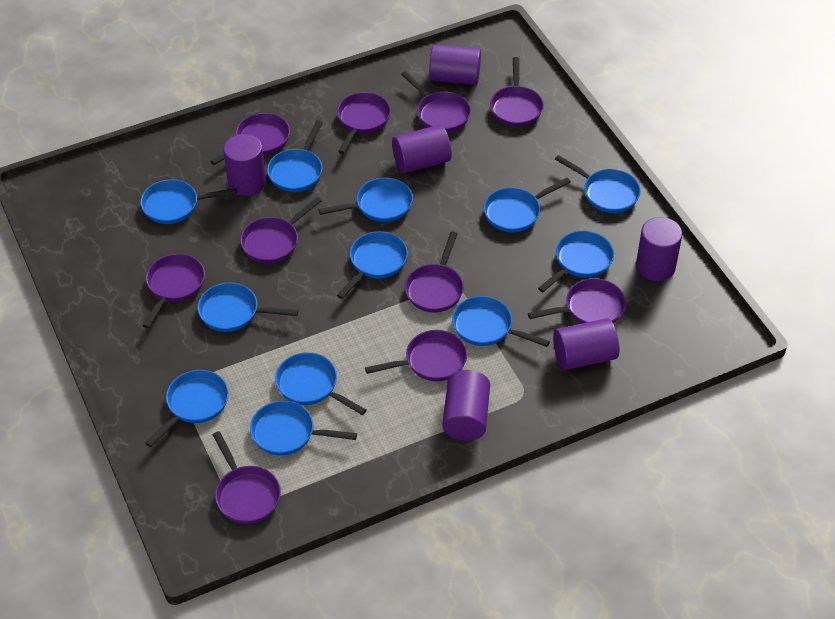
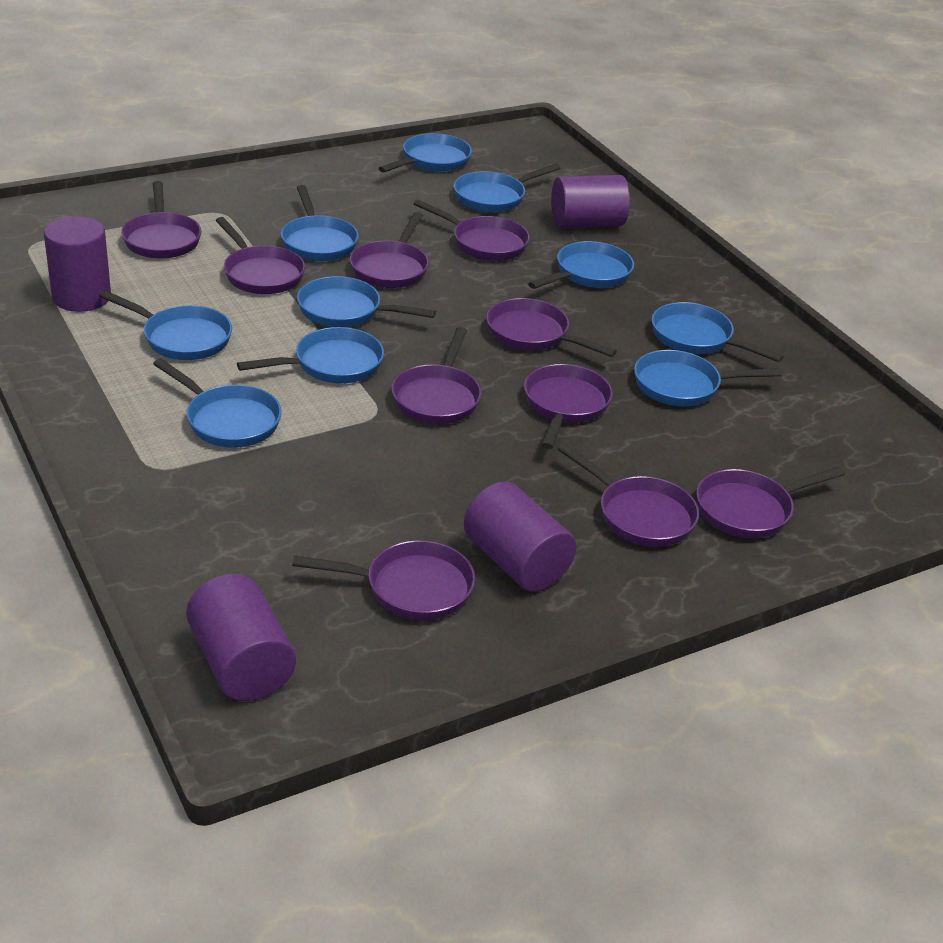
blue pan: 12 -> 10
purple cylinder: 6 -> 4

